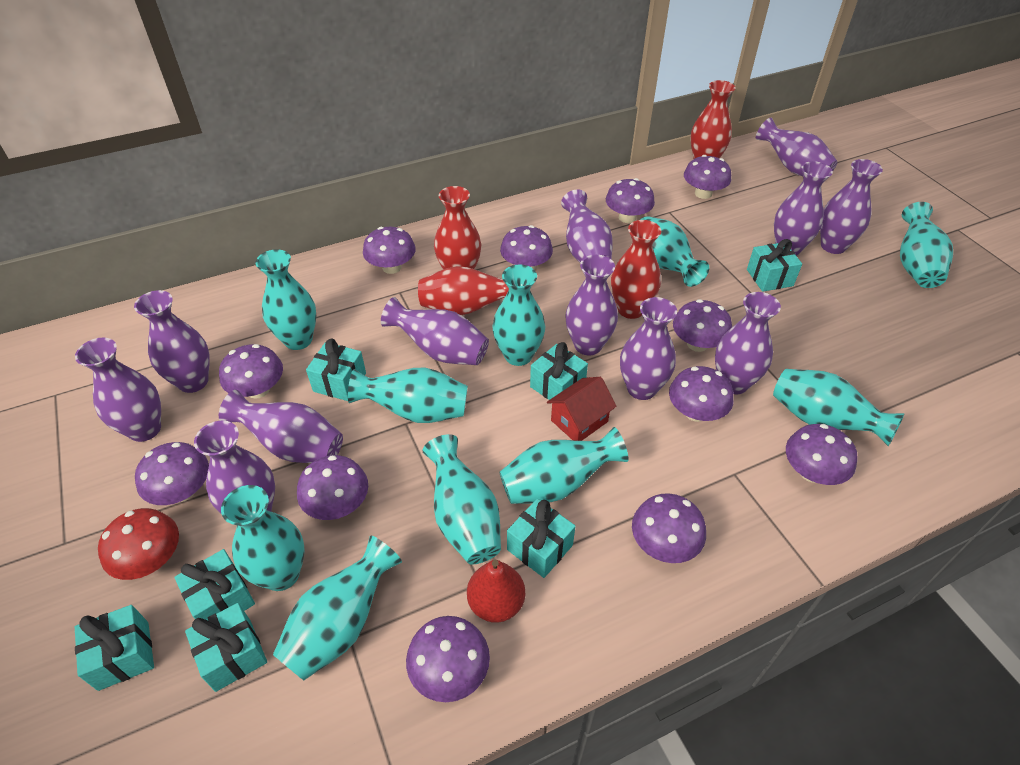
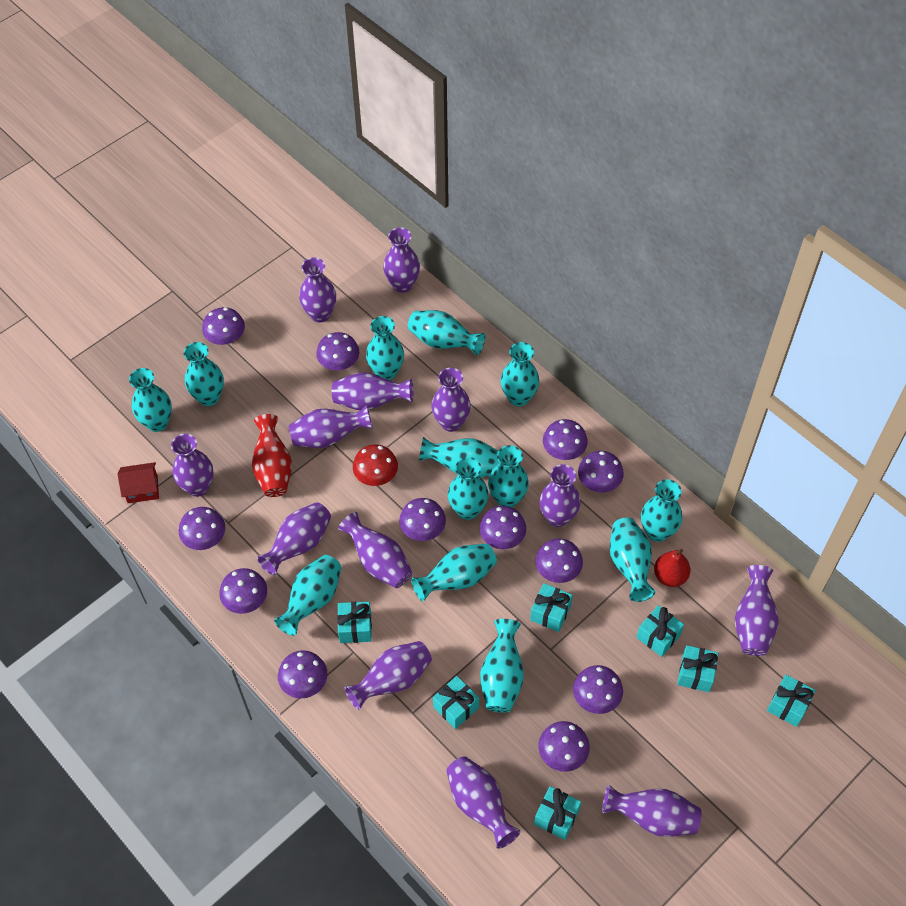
purple vase: 12 -> 13
red vase: 4 -> 1
turquoise vase: 10 -> 13

